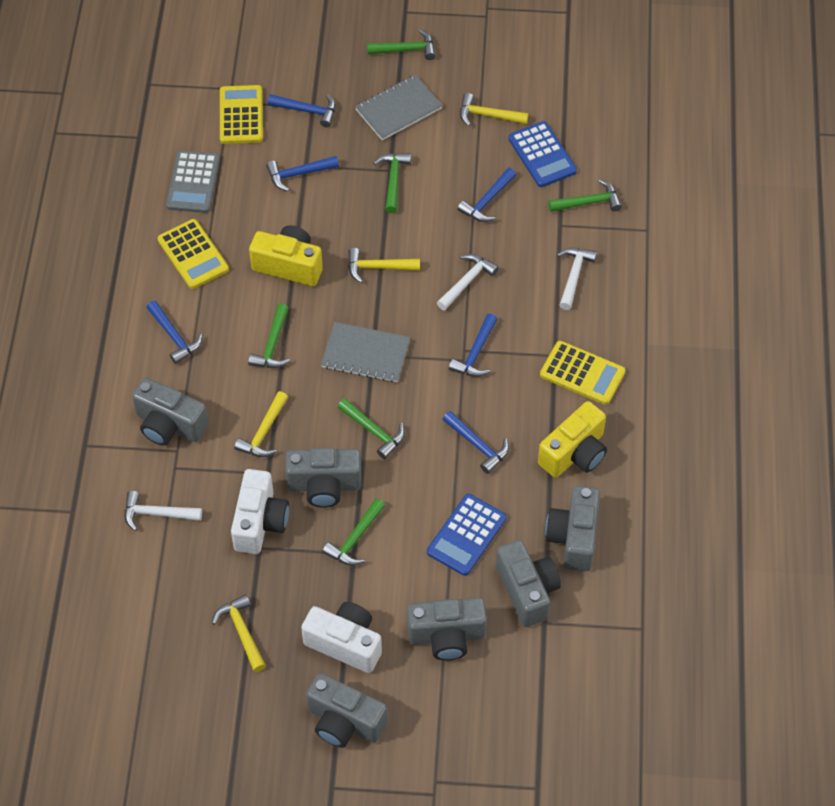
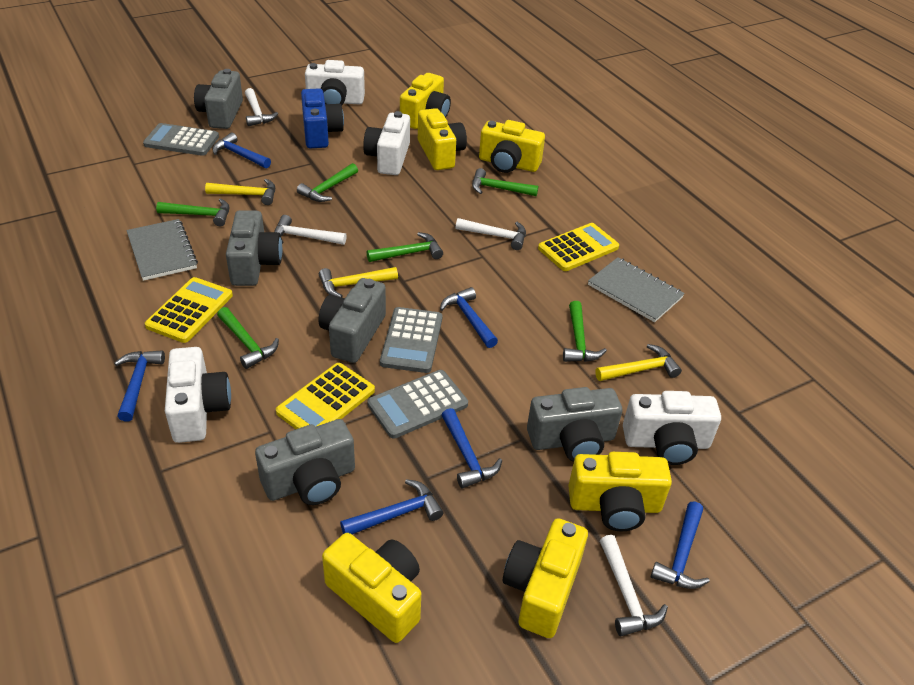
blue calculator: 2 -> 0
blue camera: 0 -> 1
grey calculator: 1 -> 3
grey camera: 6 -> 5
white camera: 2 -> 4
white hammer: 3 -> 4
yellow camera: 2 -> 6
yellow hammer: 4 -> 3

